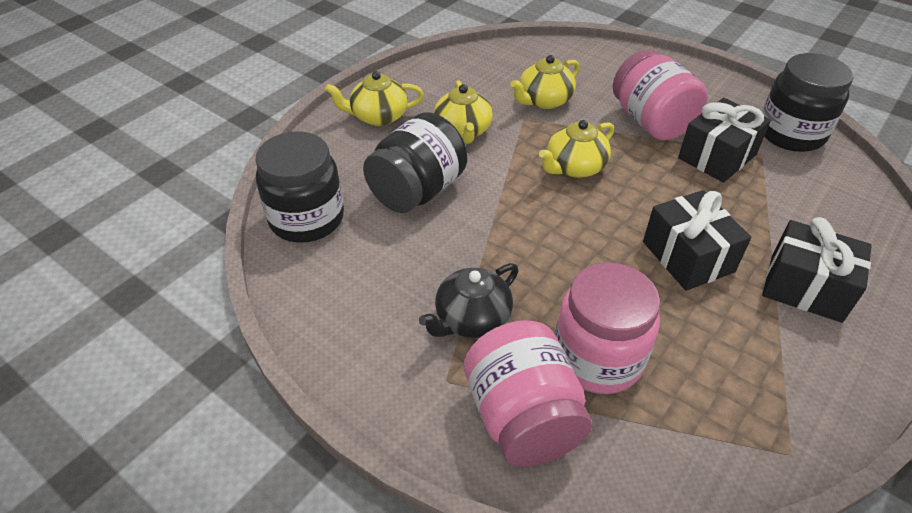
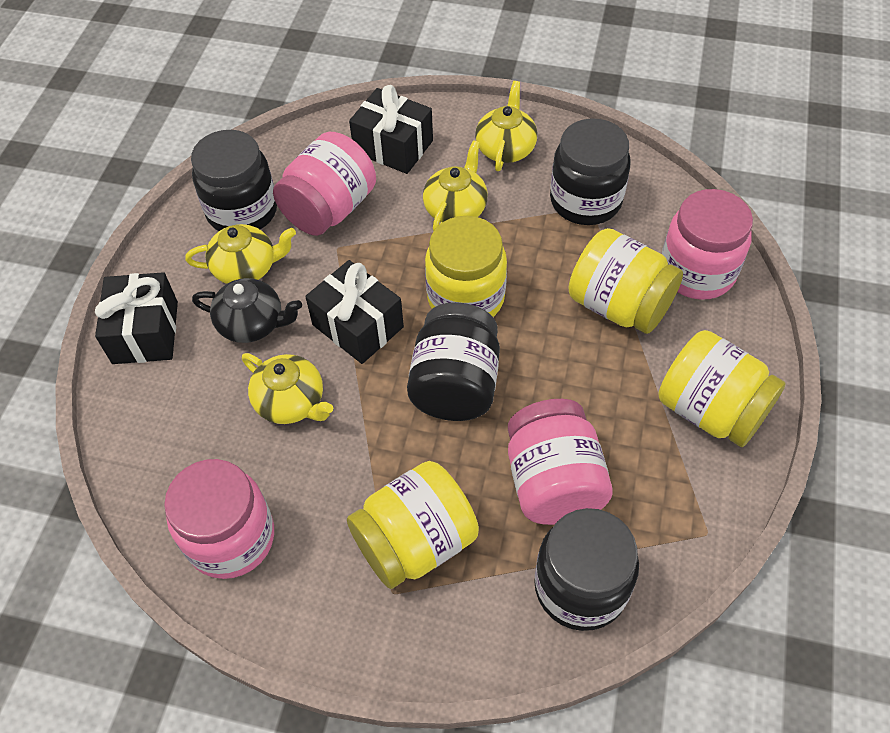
black jar: 3 -> 4
pink jar: 3 -> 4
yellow jar: 0 -> 4

